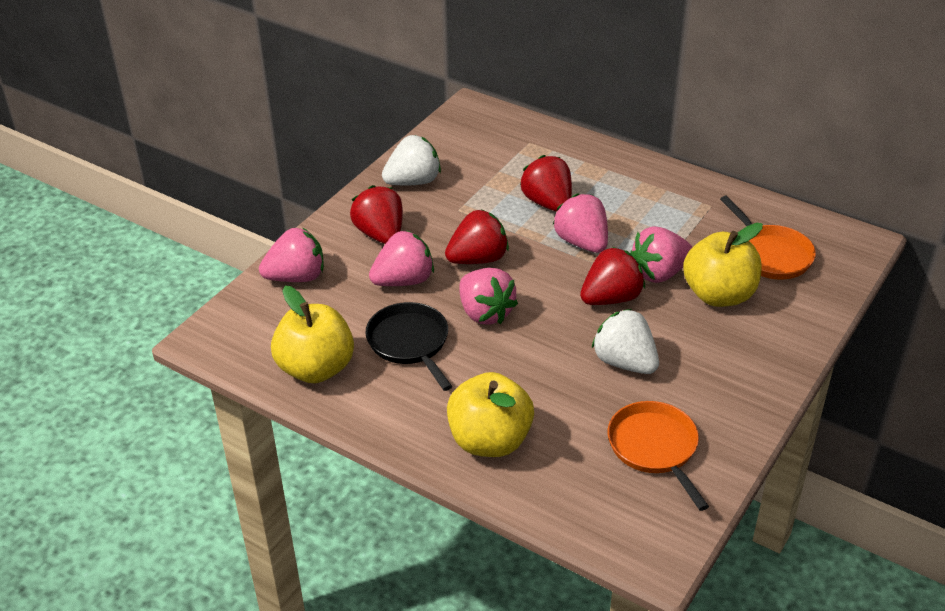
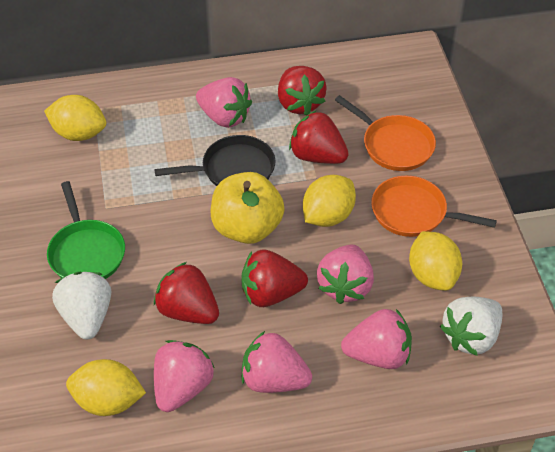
green pan: 0 -> 1
yellow apple: 3 -> 1
yellow lemon: 0 -> 4

